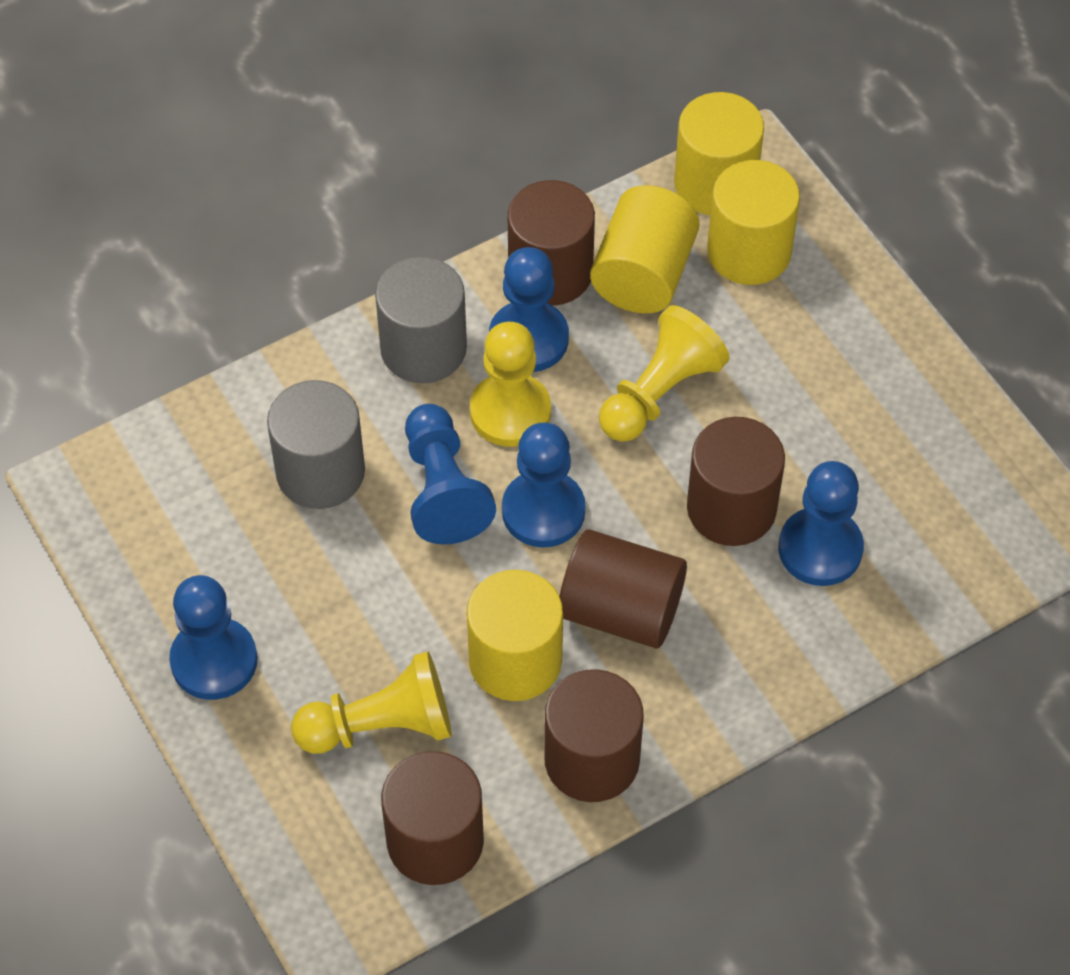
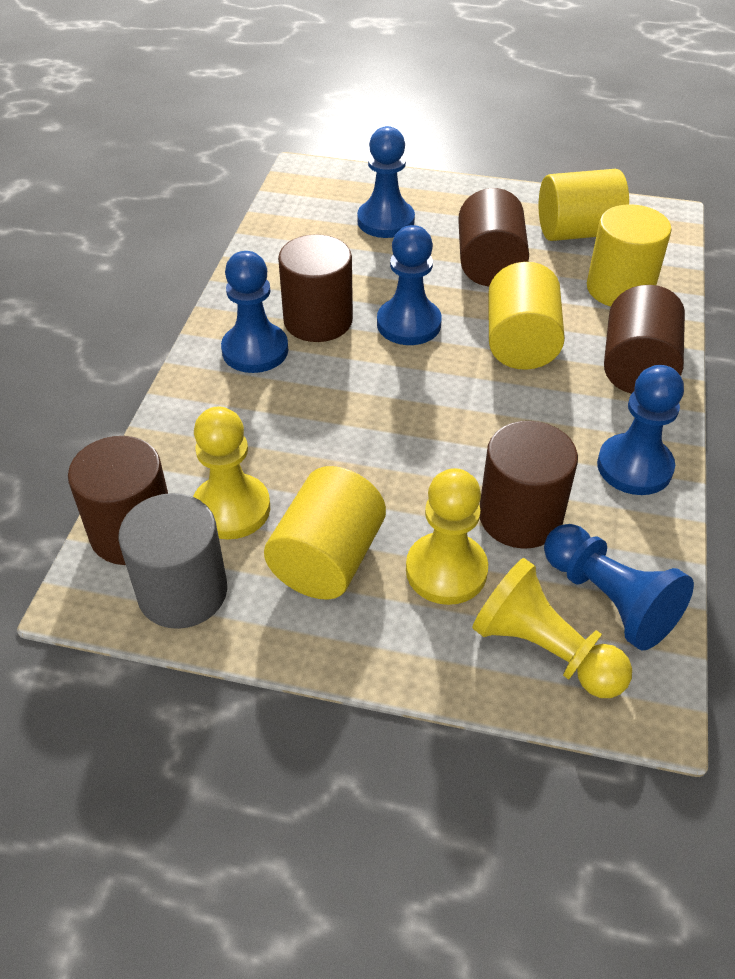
grey cylinder: 2 -> 1

